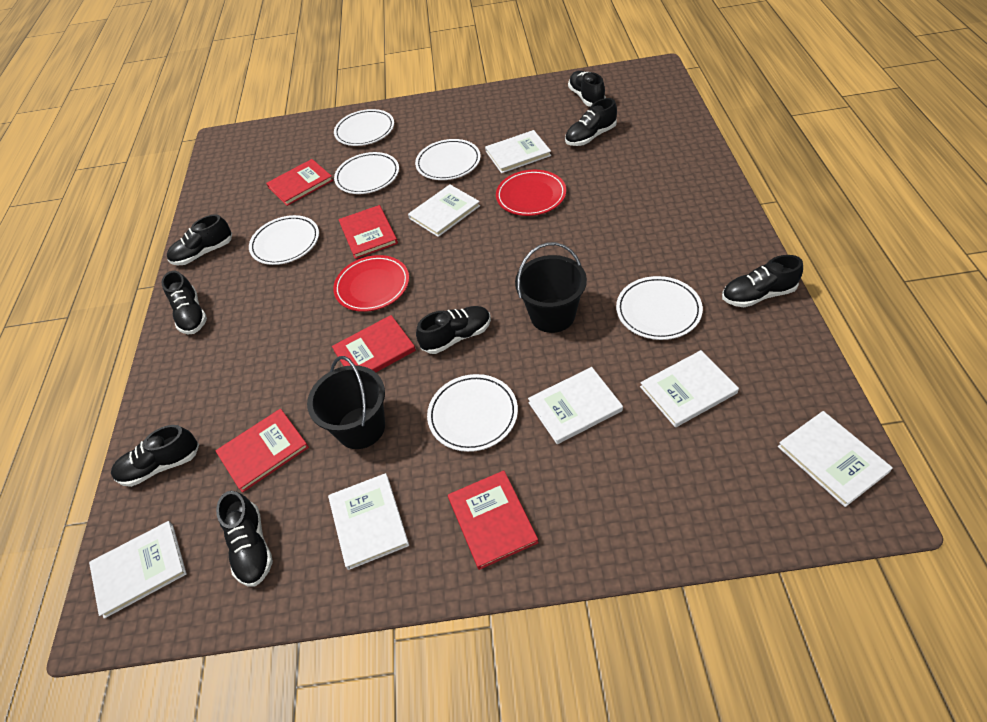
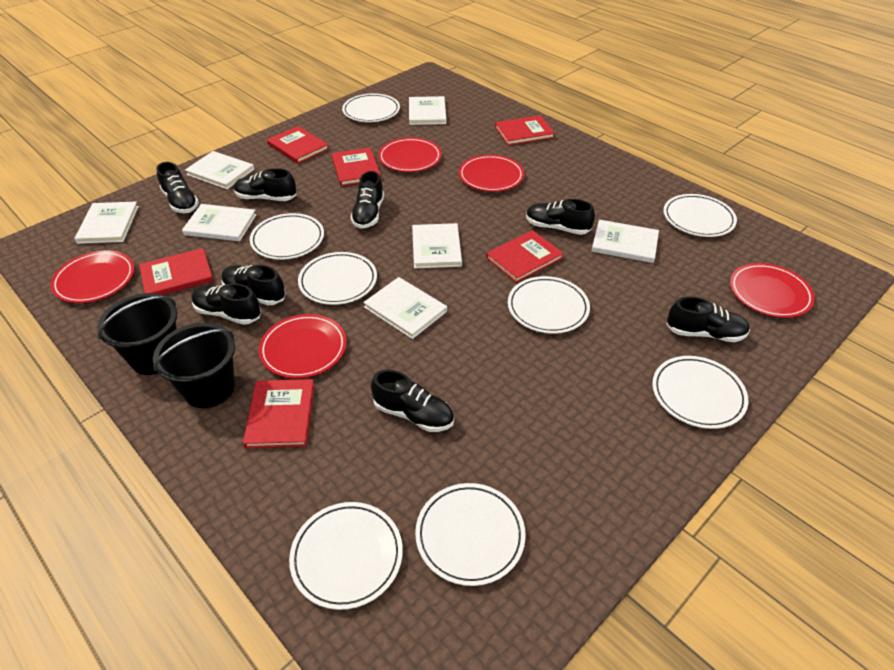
red book: 5 -> 6
red plate: 2 -> 5
white plate: 6 -> 8

